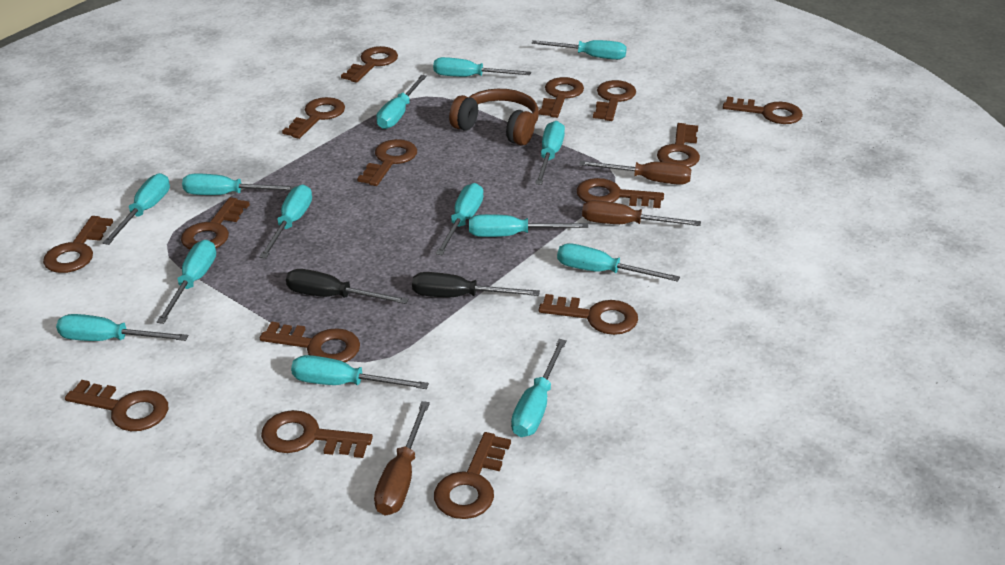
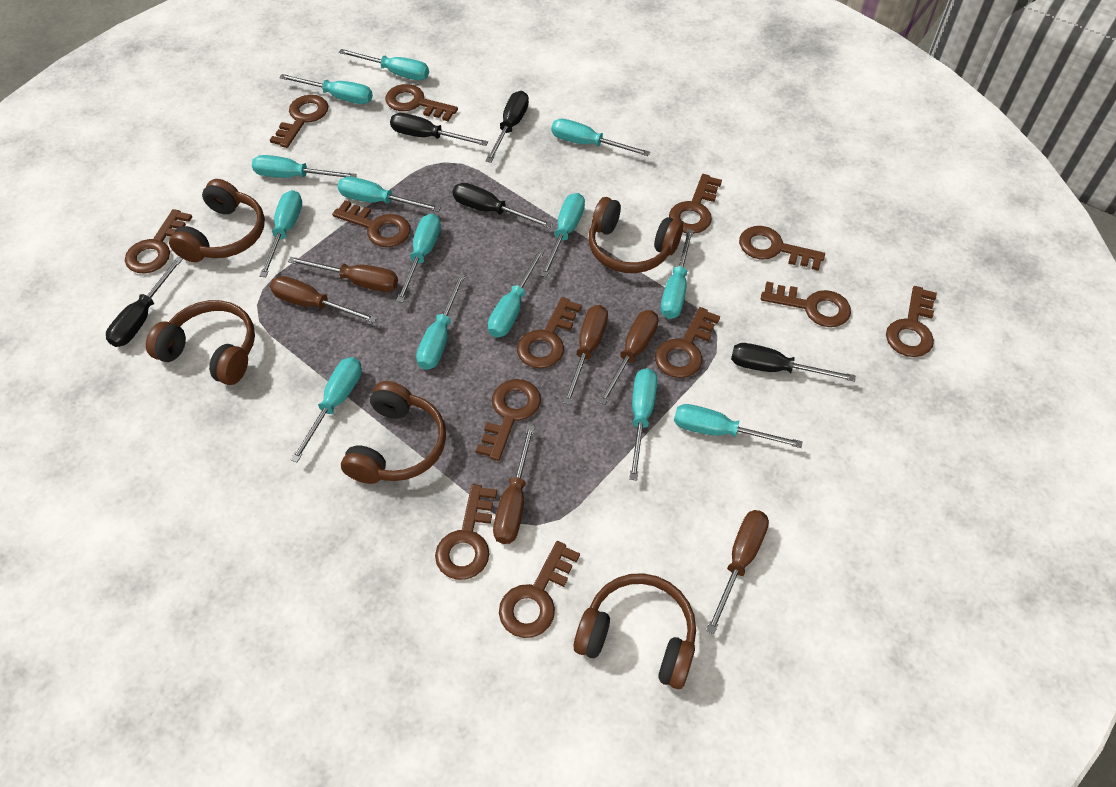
black screwdriver: 2 -> 5
brown headphones: 1 -> 5
brown key: 15 -> 13
brown screwdriver: 3 -> 6

